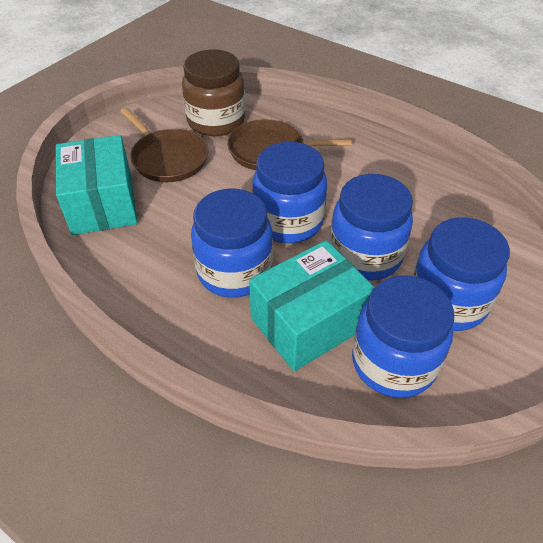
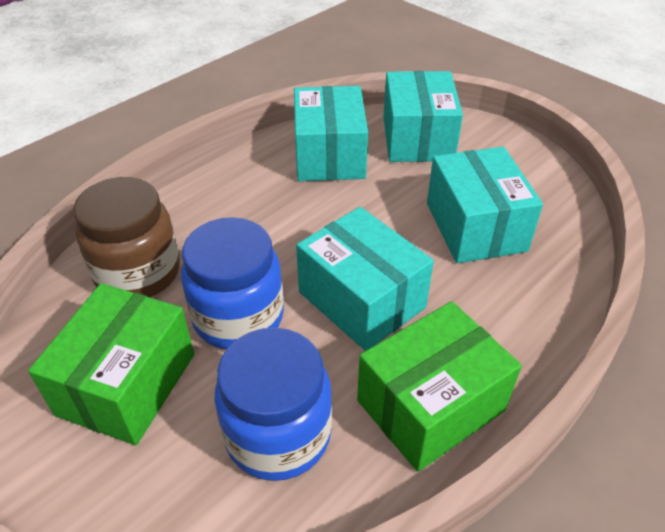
blue jar: 5 -> 2
brown pan: 2 -> 0
green box: 0 -> 2
turquoise box: 2 -> 4

